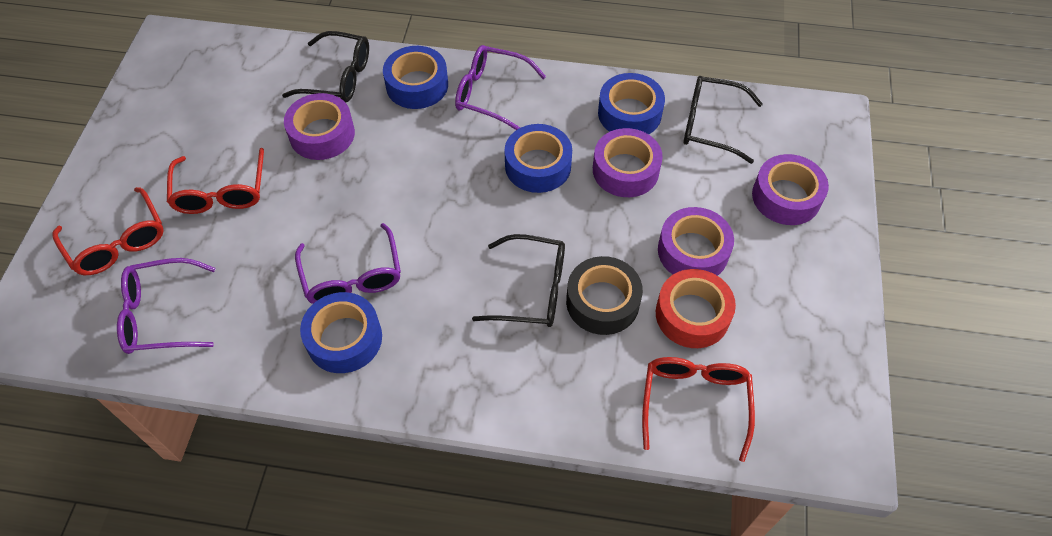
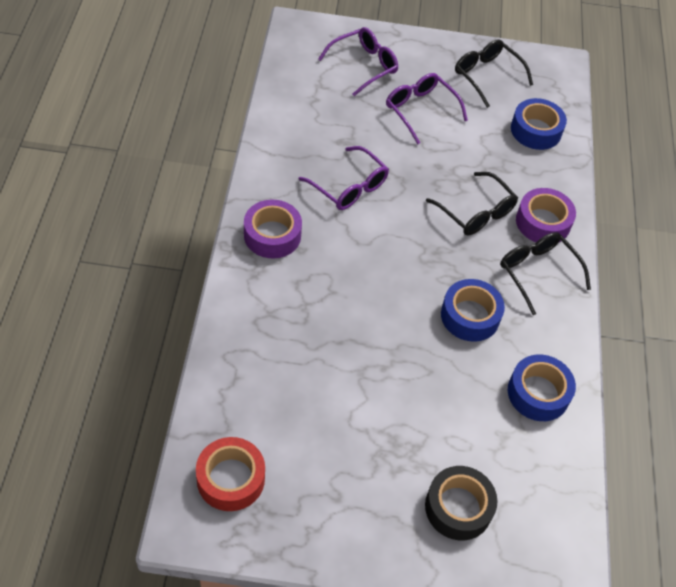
blue tape: 4 -> 3
purple tape: 4 -> 2
red glasses: 3 -> 0

